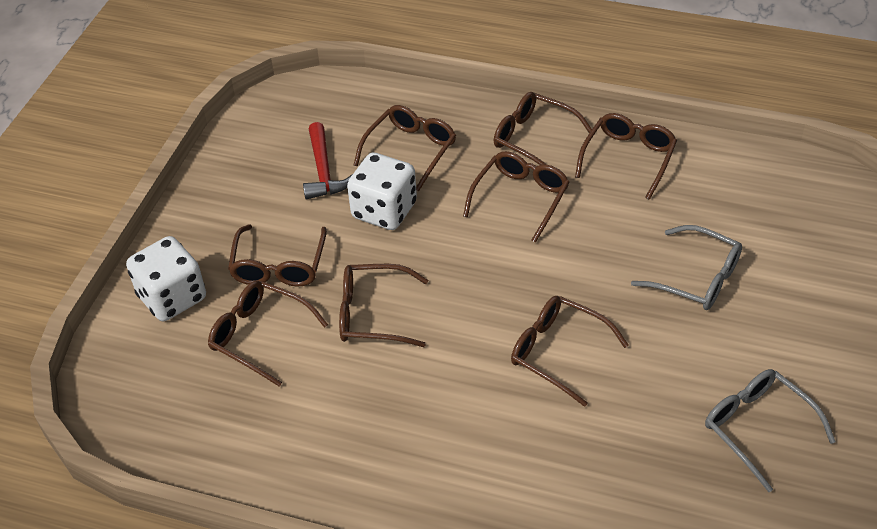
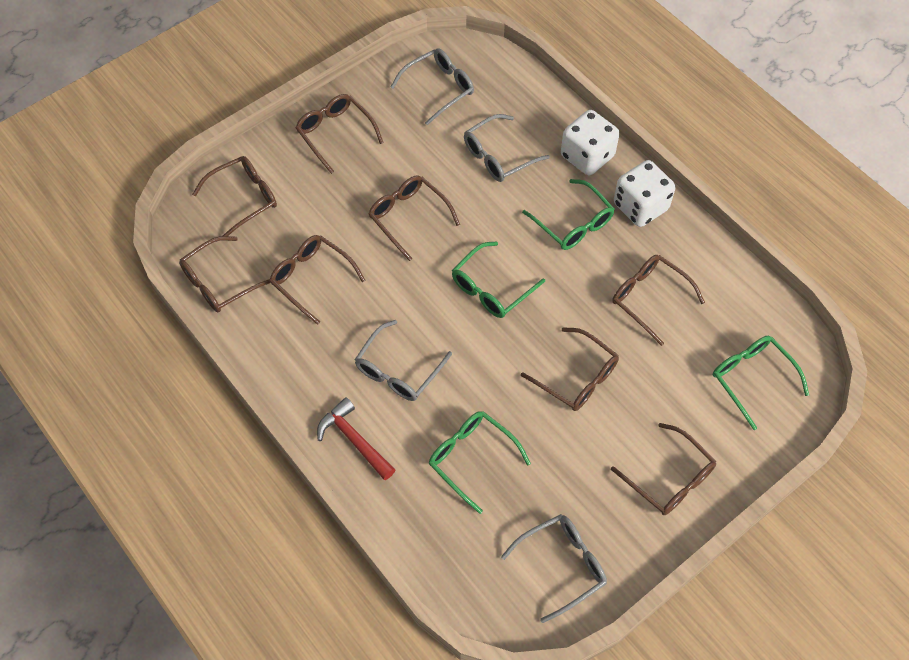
green glasses: 0 -> 4
grey glasses: 2 -> 4

